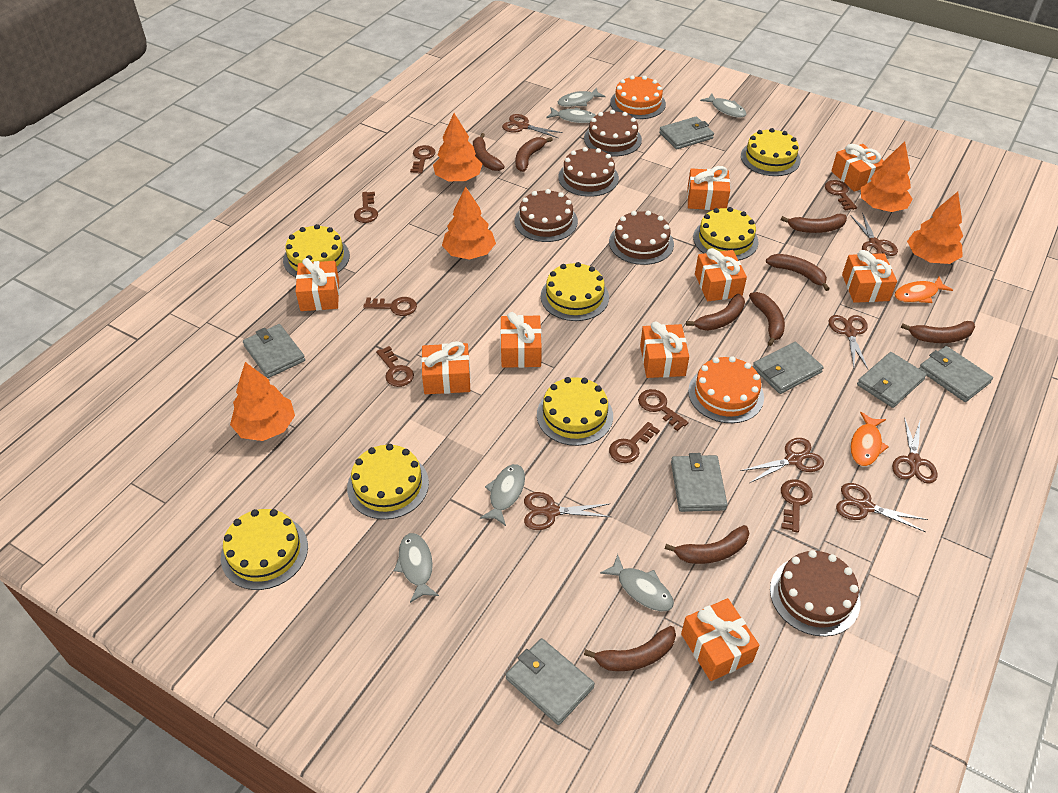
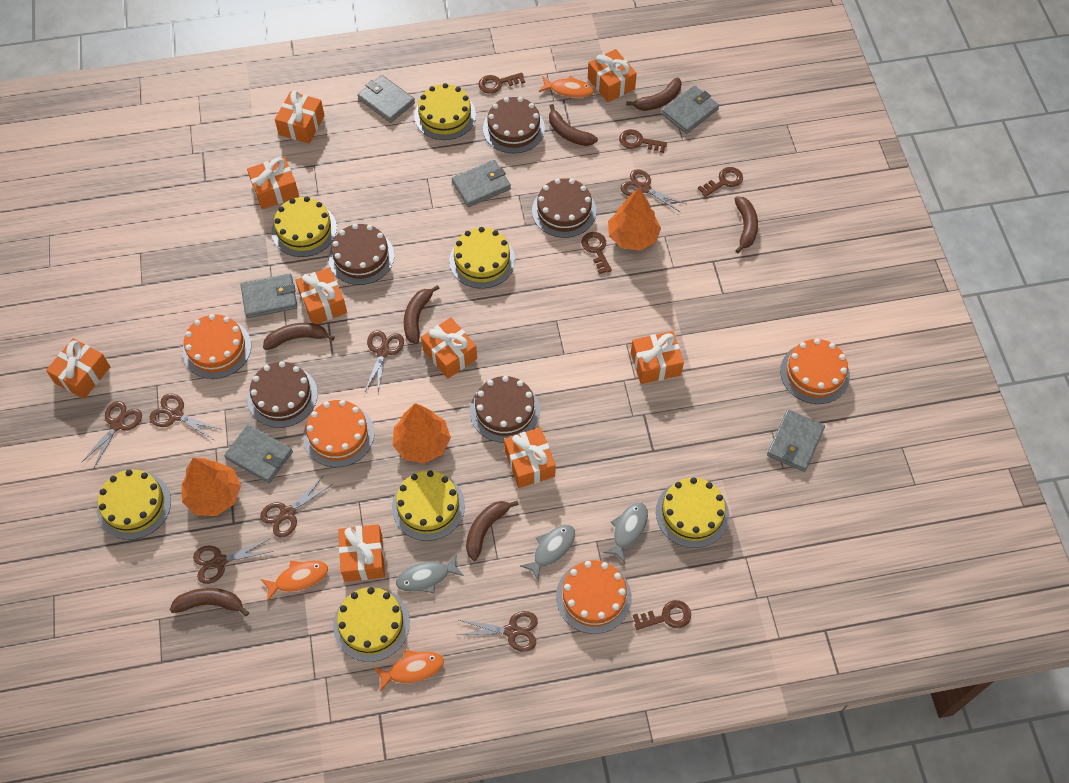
brown banana: 9 -> 7
brown key: 8 -> 5
grey fish: 6 -> 3
grey wallet: 7 -> 6
orange cake: 2 -> 4
orange fish: 2 -> 3
orange tree: 5 -> 3

